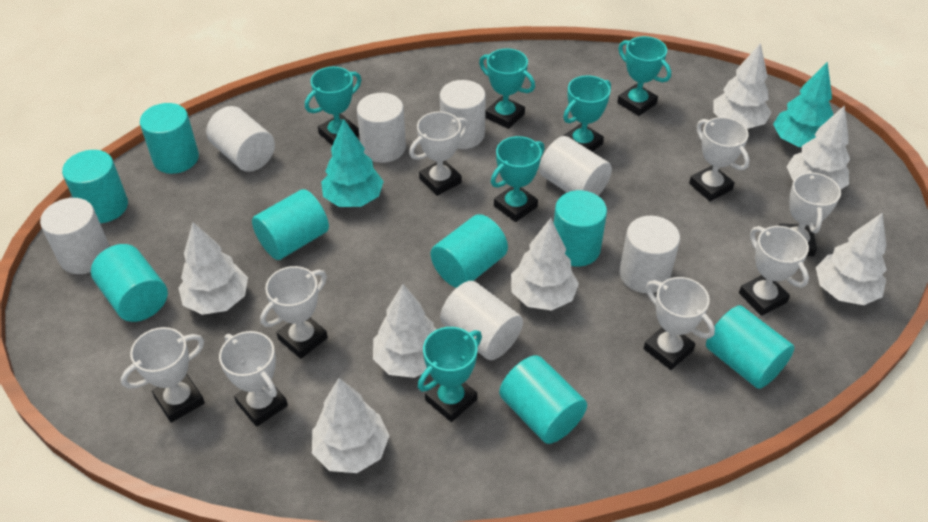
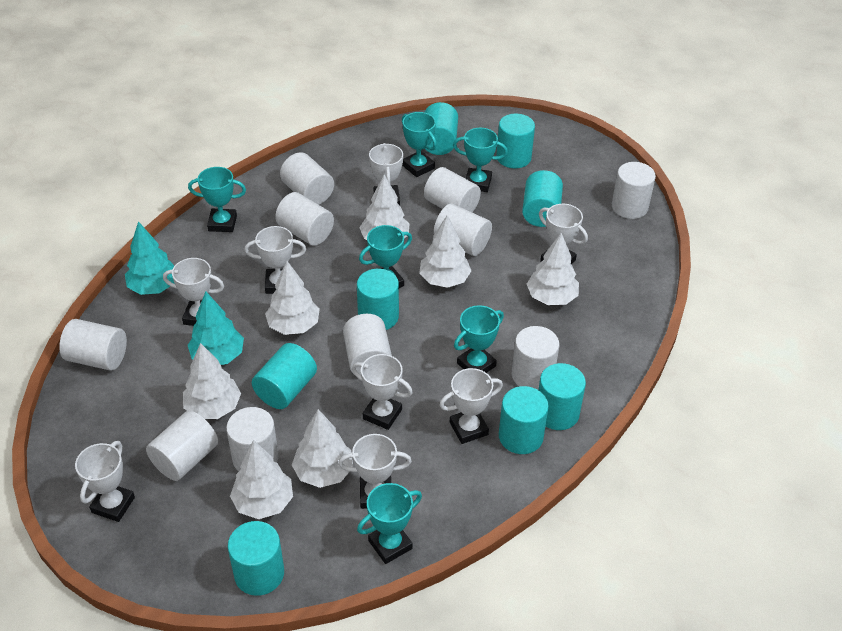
white cylinder: 7 -> 10

